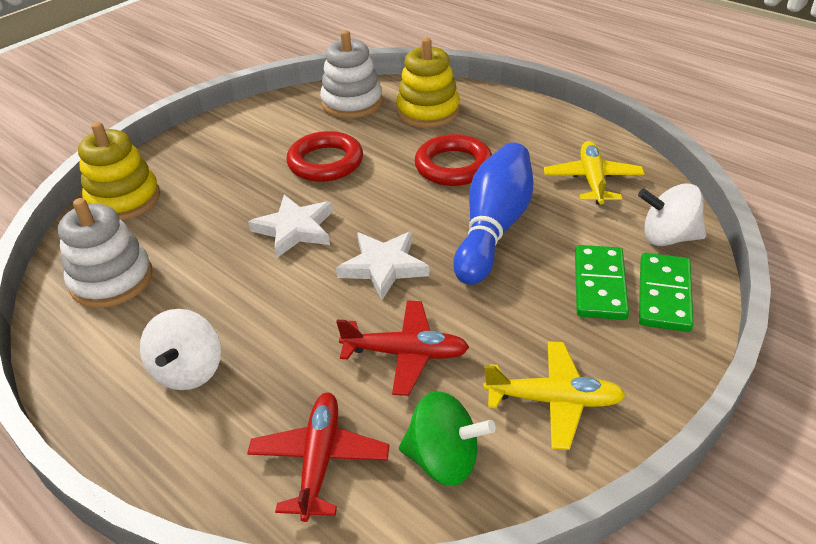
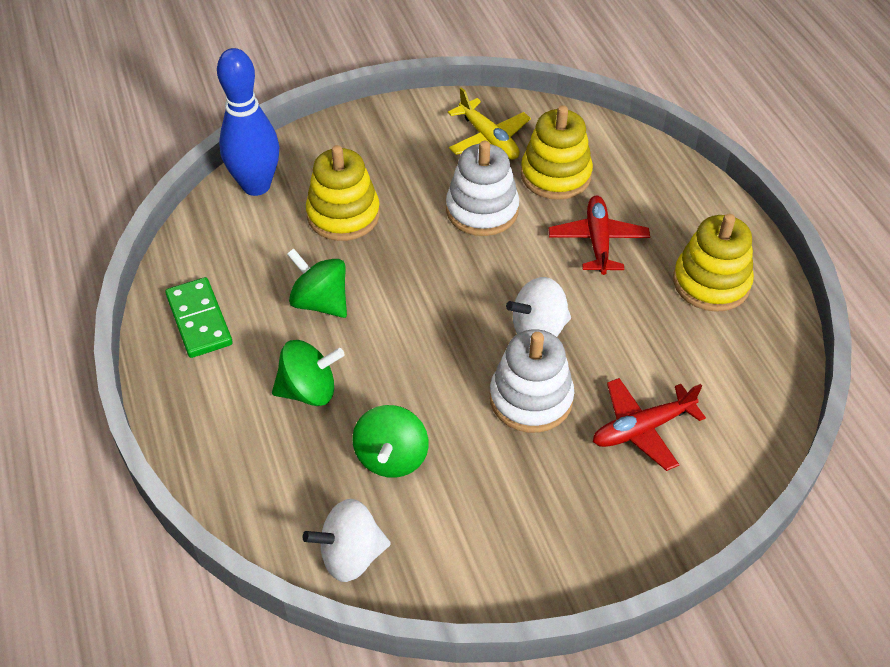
green domino: 2 -> 1
green spinning top: 1 -> 3
red ring: 2 -> 0
white star: 2 -> 0
yellow plane: 2 -> 1
yellow stacking toy: 2 -> 3

